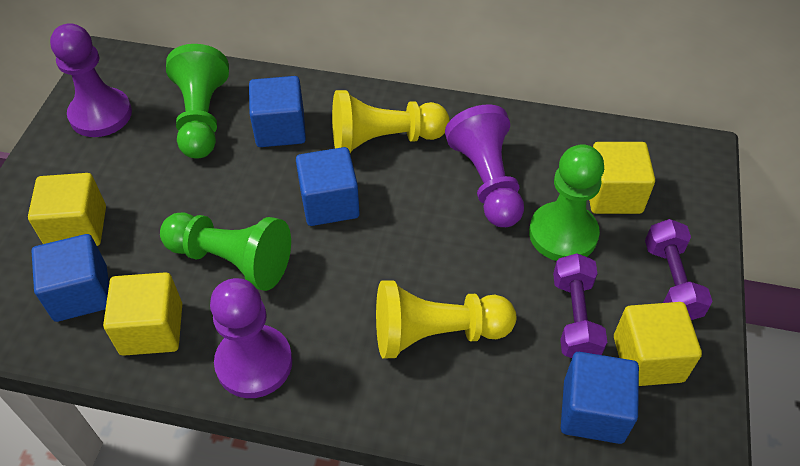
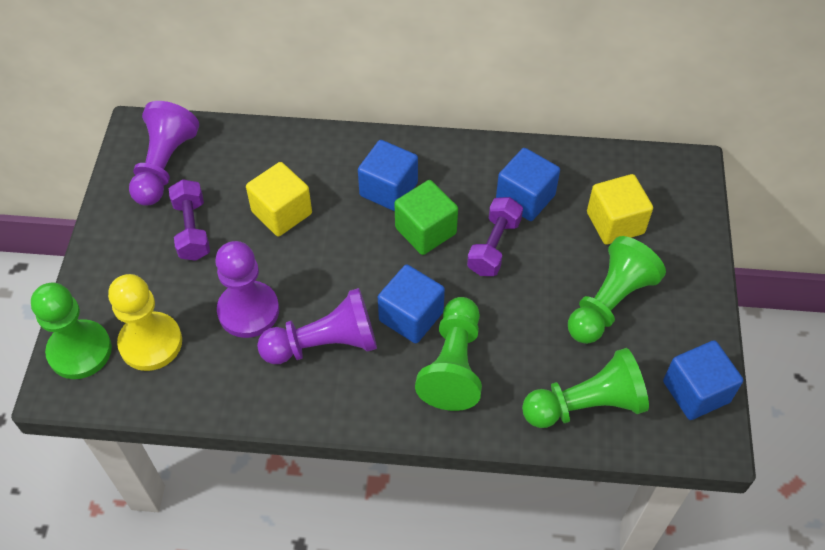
green cube: 0 -> 1
green pawn: 3 -> 4
yellow cube: 4 -> 2
yellow pawn: 2 -> 1

